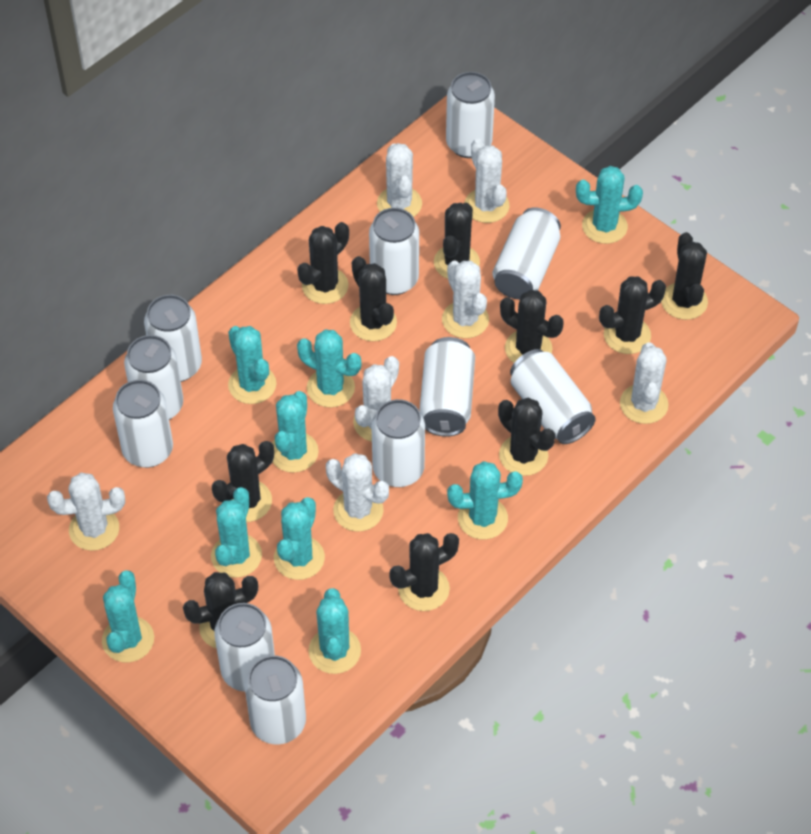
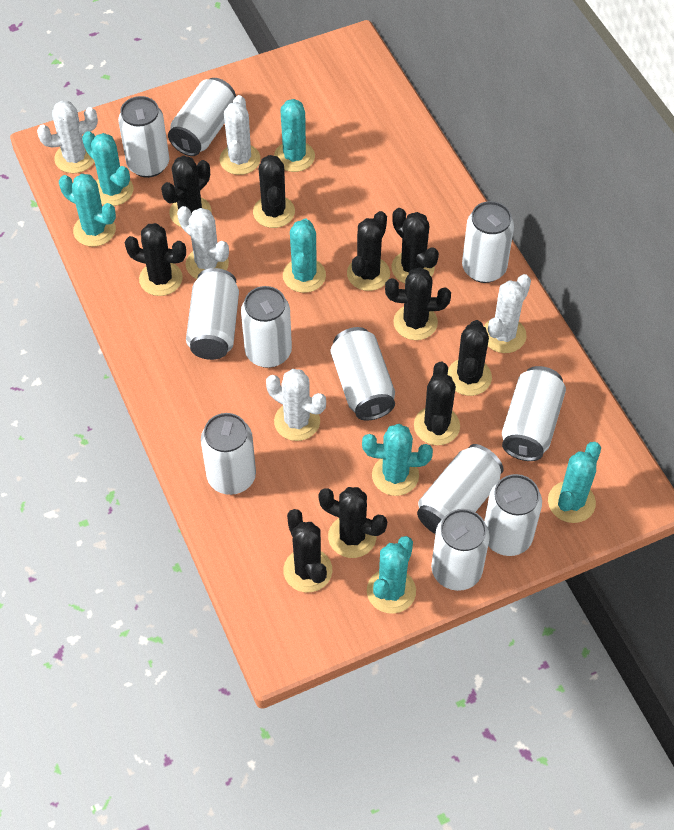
turquoise cactus: 9 -> 7
white cactus: 7 -> 5

